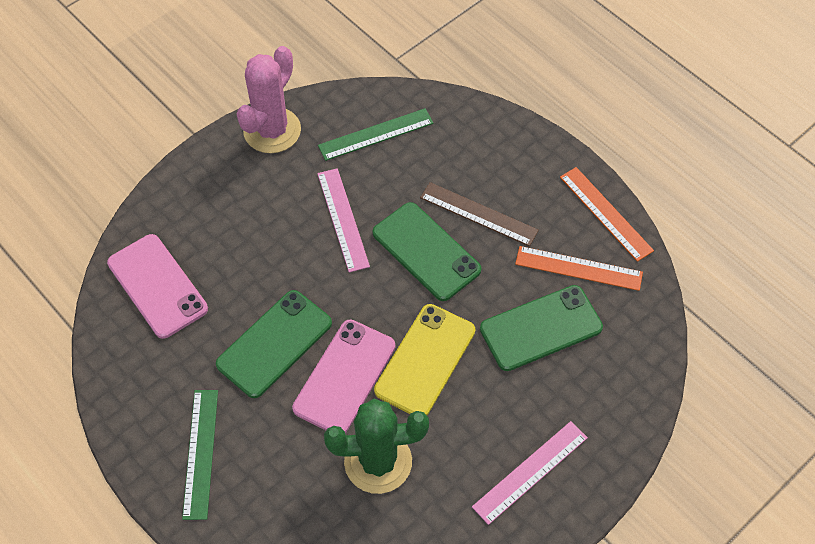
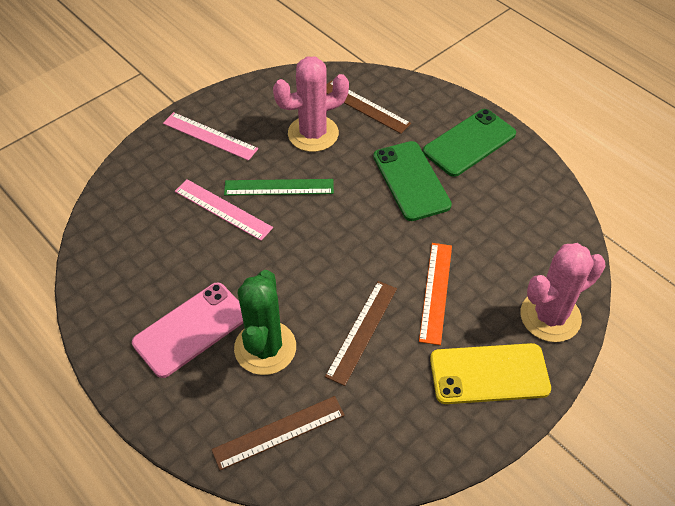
brown ruler: 1 -> 3
green phone: 3 -> 2
green ruler: 2 -> 1
orange ruler: 2 -> 1
pink cactus: 1 -> 2
pink phone: 2 -> 1

